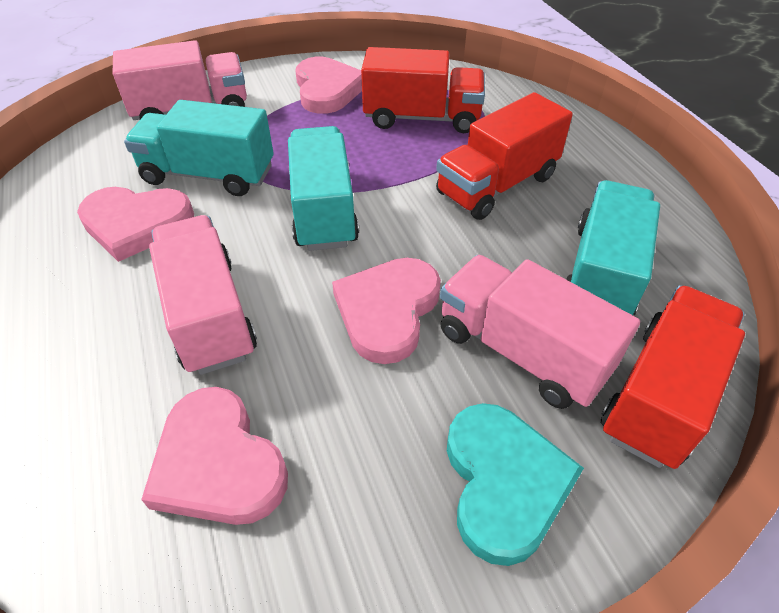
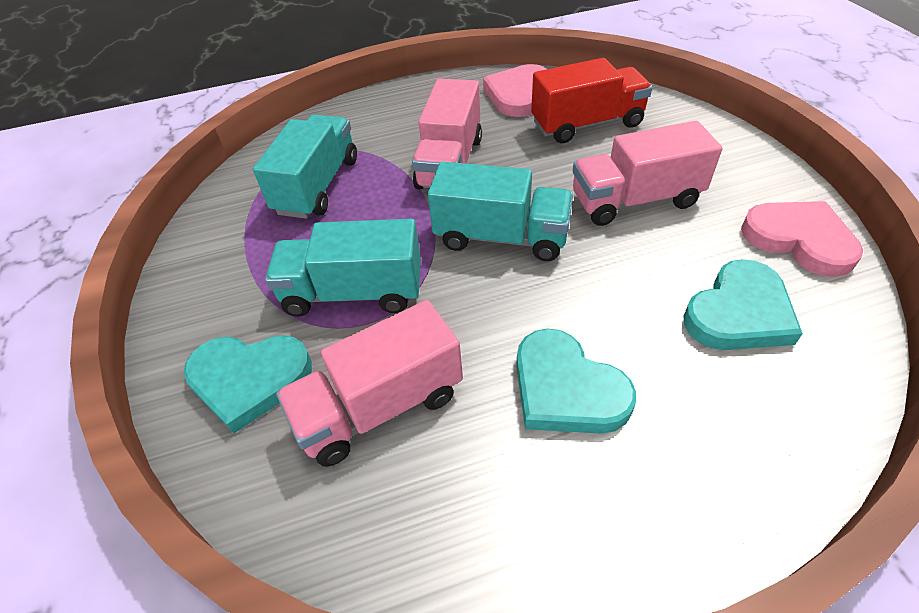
pink heart: 4 -> 2
red truck: 3 -> 1
turquoise heart: 1 -> 3

